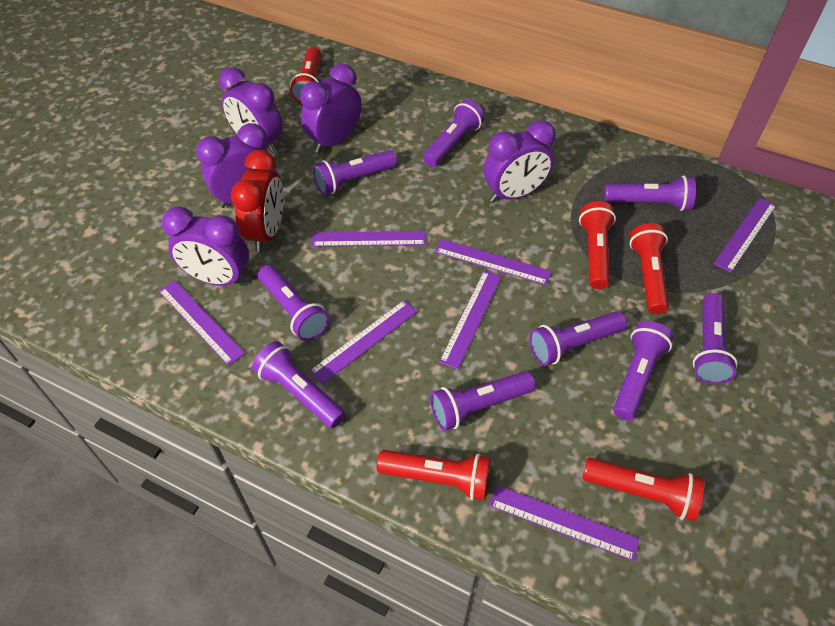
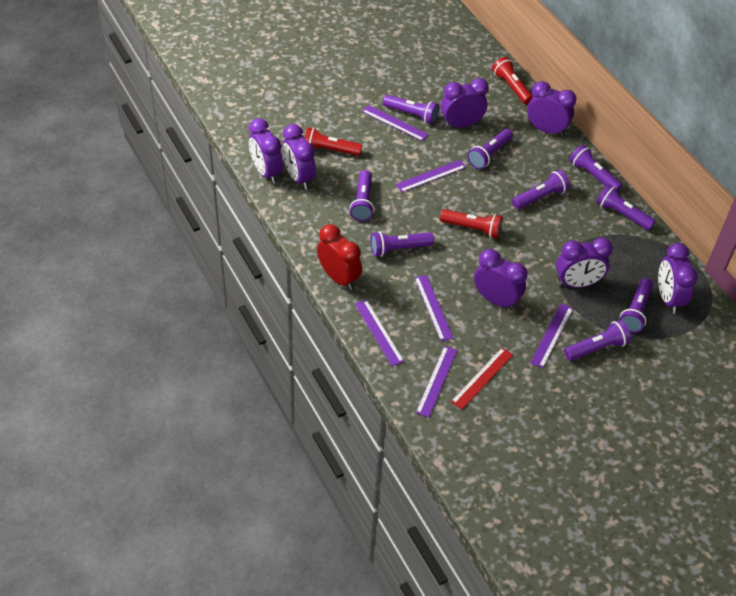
purple clock: 5 -> 7
purple ruler: 7 -> 6
red flashlight: 5 -> 3
red ruler: 0 -> 1

